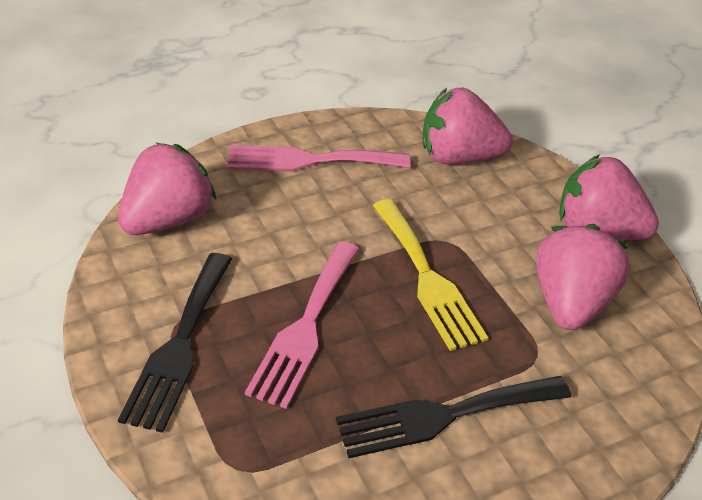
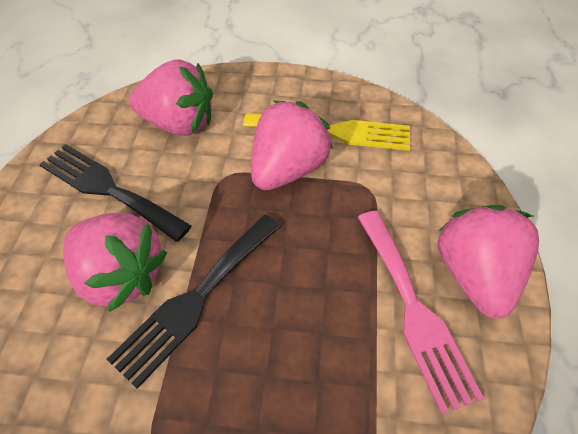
pink fork: 2 -> 1

